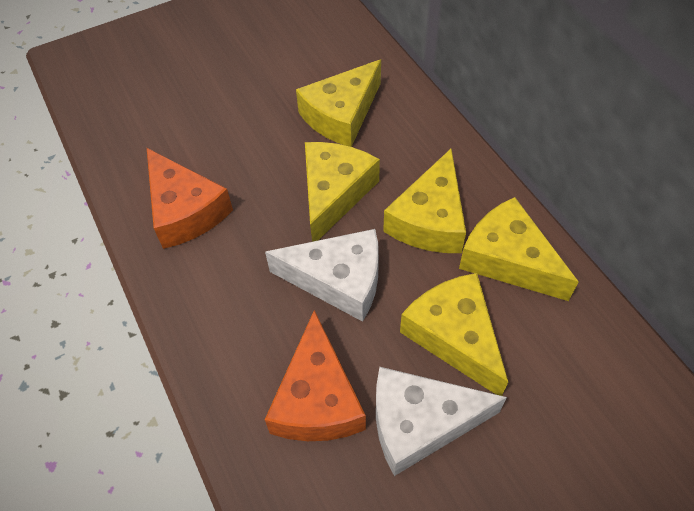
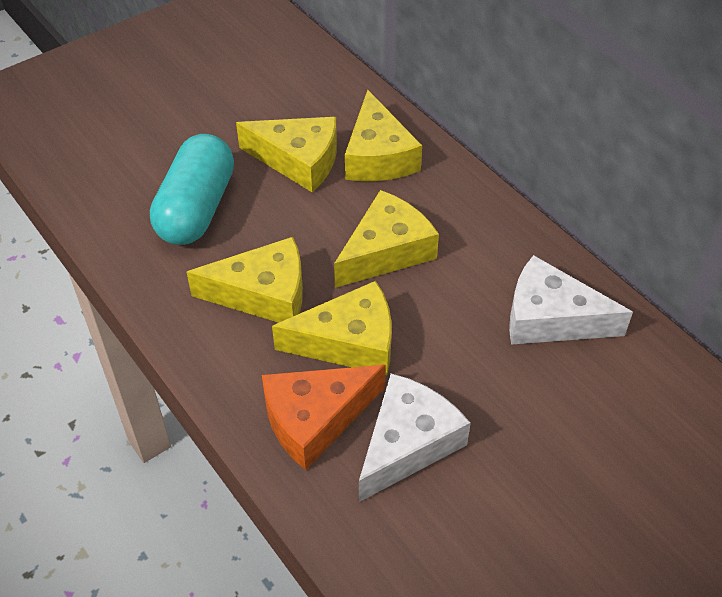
orange cheese: 2 -> 1
turquoise capsule: 0 -> 1

